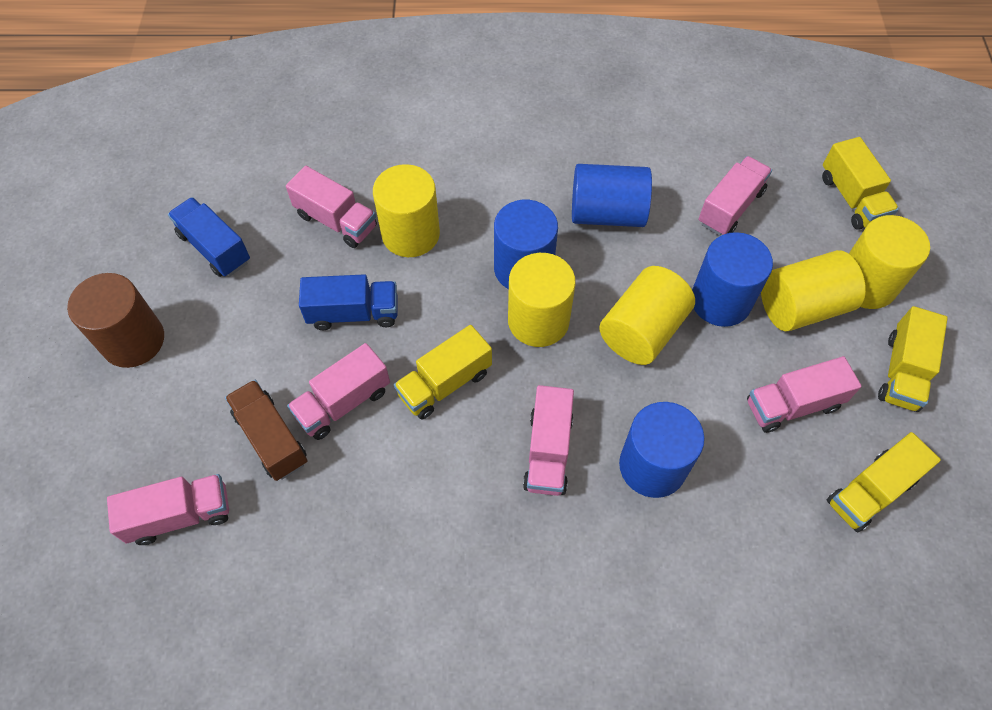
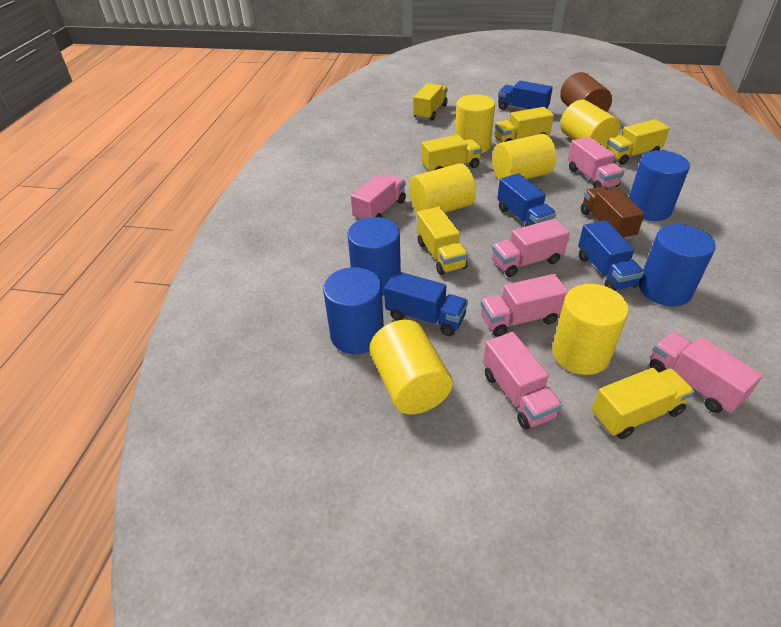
blue truck: 2 -> 4
yellow cylinder: 5 -> 6
yellow truck: 4 -> 6

